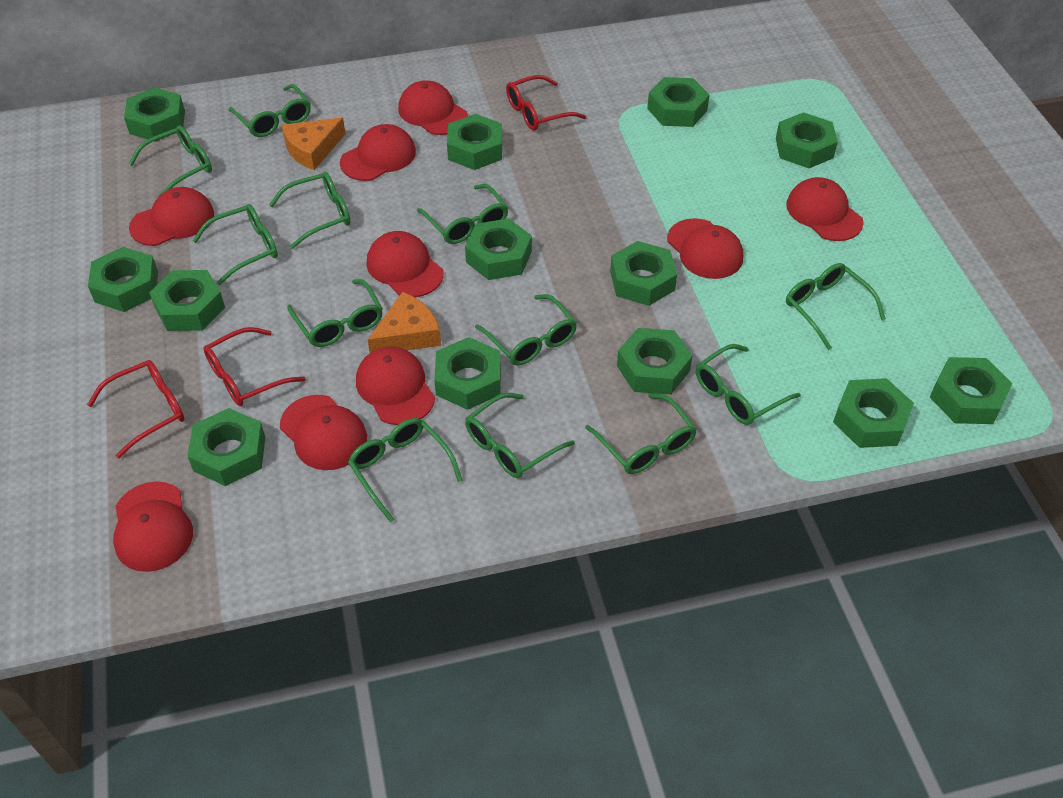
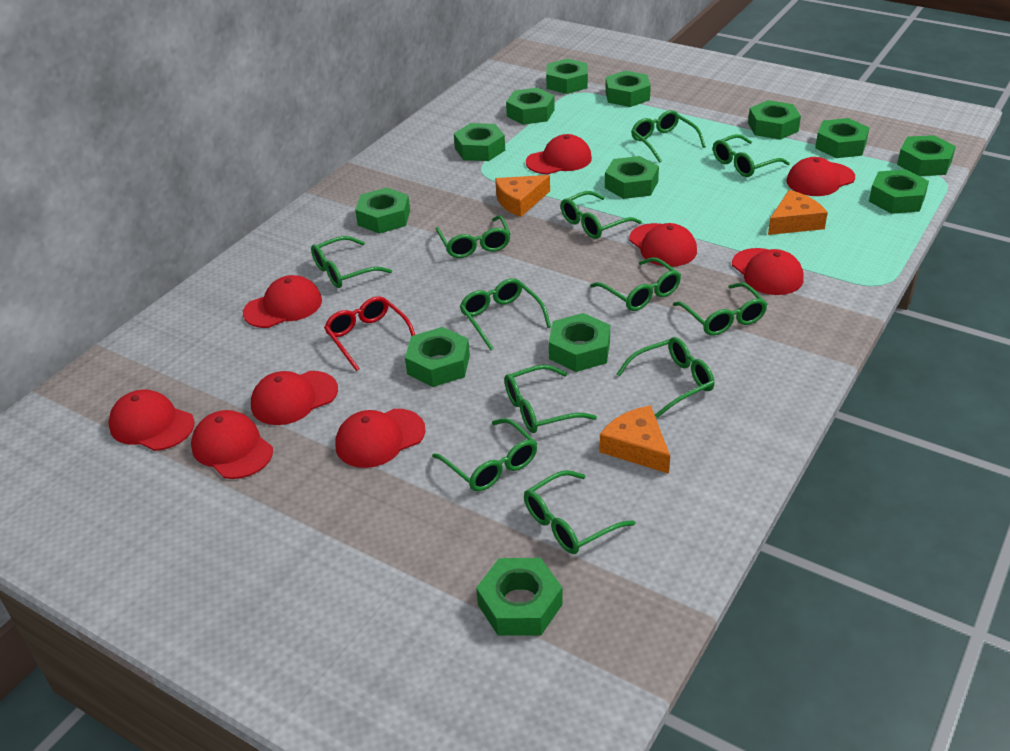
orange cheese: 2 -> 3
red glasses: 3 -> 1

